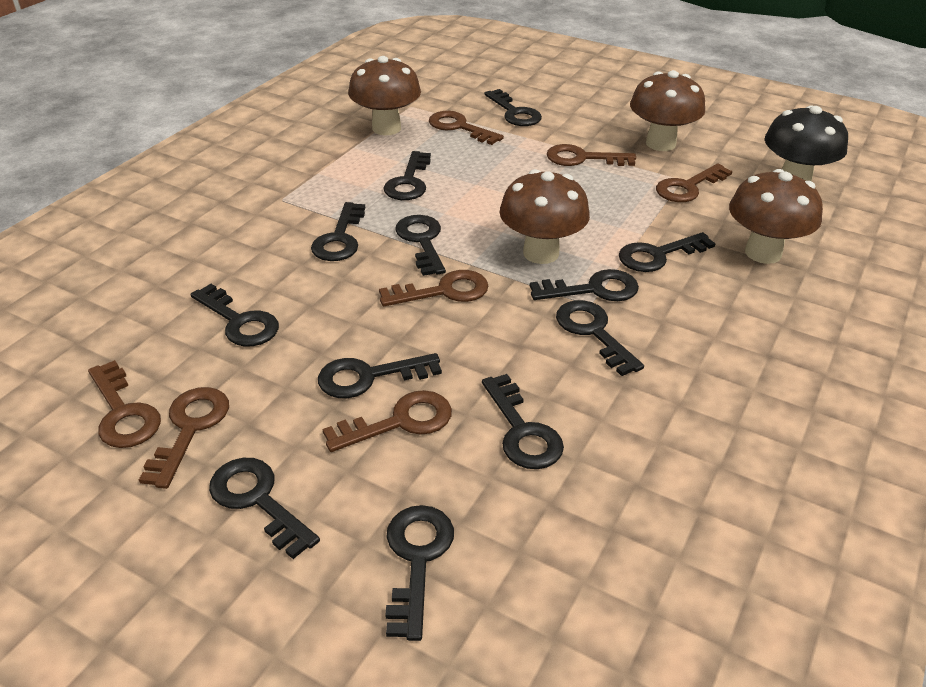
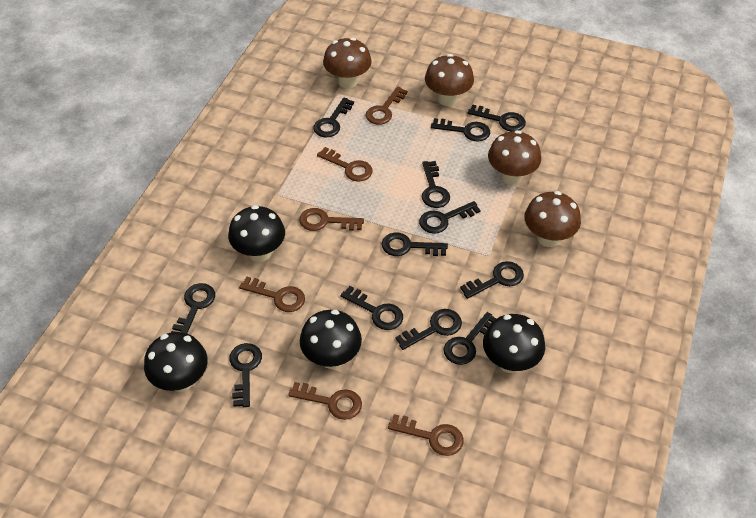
black mushroom: 1 -> 4
brown key: 7 -> 6

